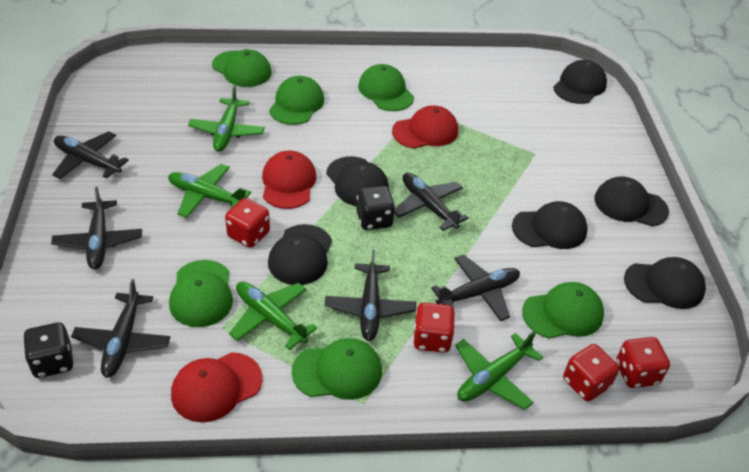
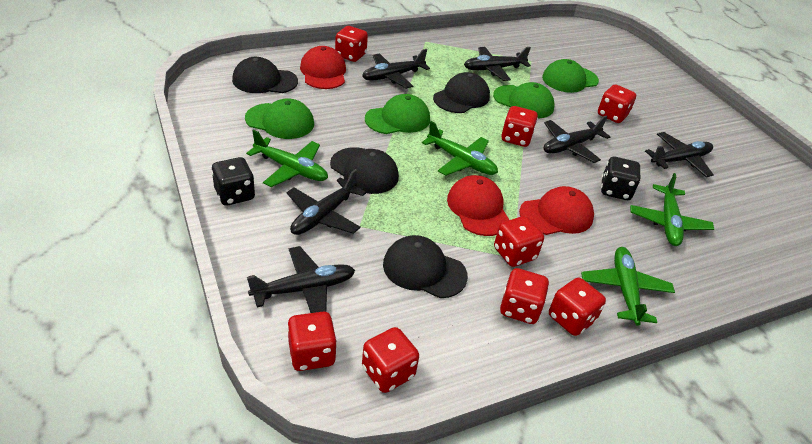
black cap: 6 -> 4
green cap: 6 -> 4
red dice: 4 -> 8

